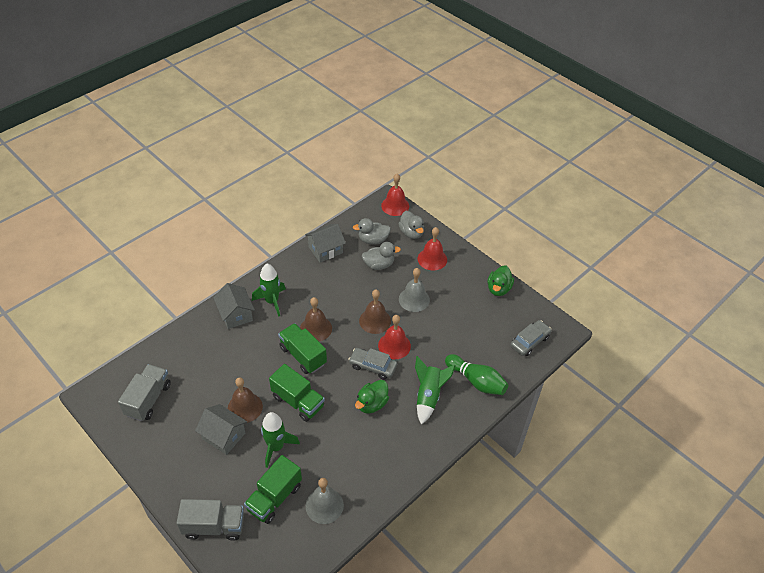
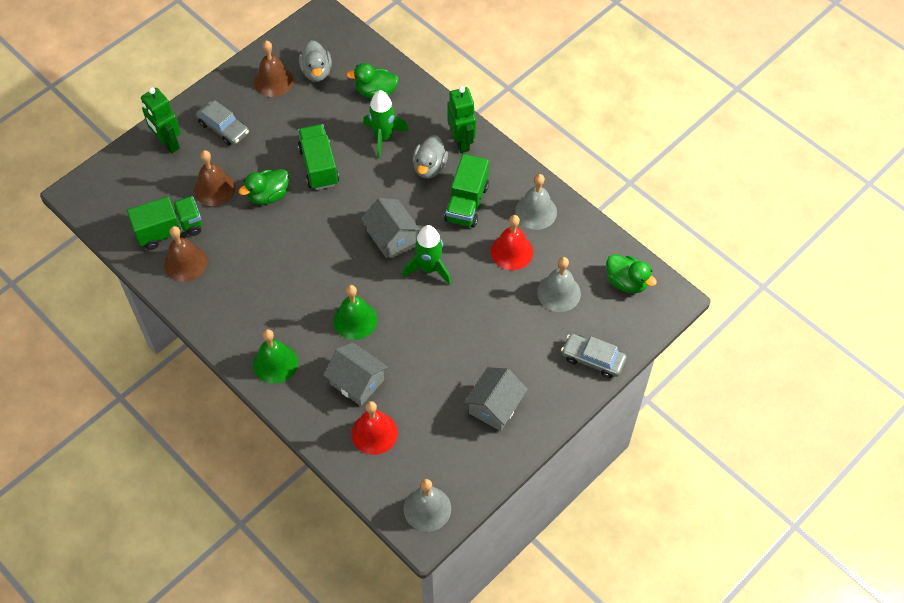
green bell: 0 -> 2
green bowling pin: 1 -> 0
green duck: 2 -> 3
green robot: 0 -> 2
green rocket: 3 -> 2
grey bell: 2 -> 3
grey duck: 3 -> 2
grey truck: 2 -> 0
red bell: 3 -> 2

